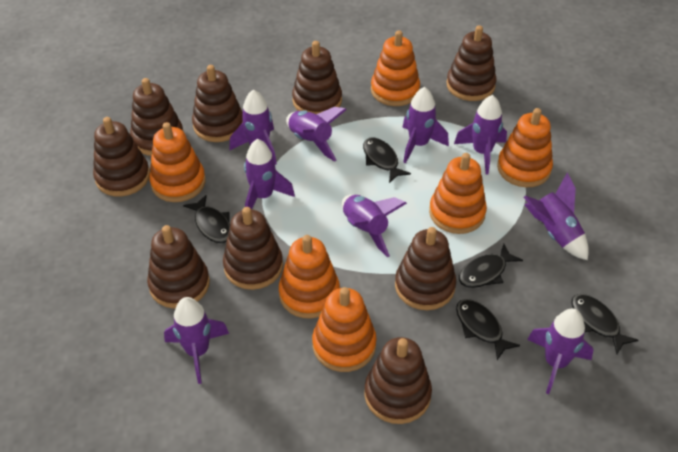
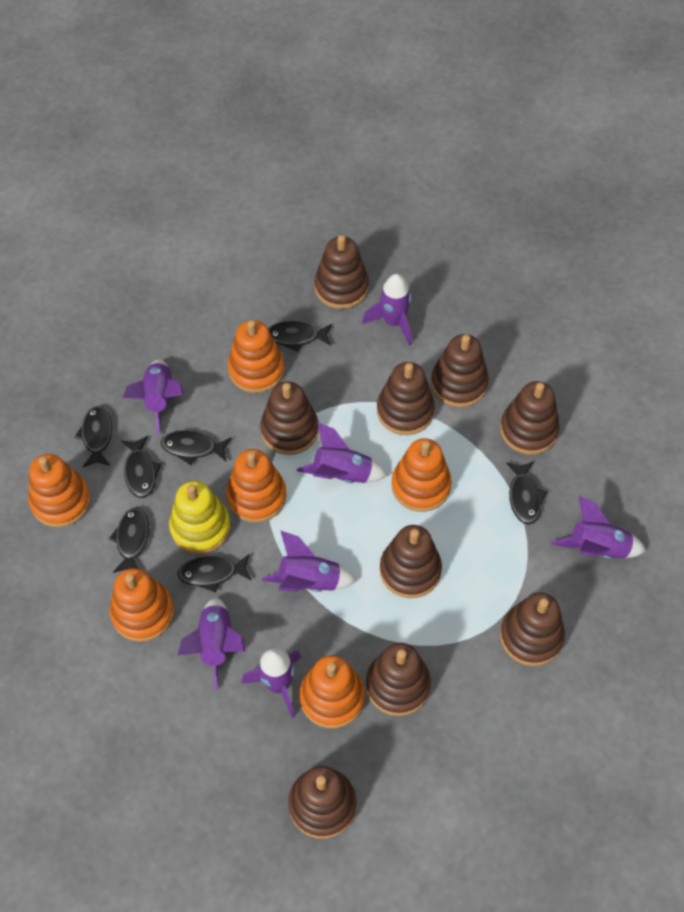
black fish: 5 -> 7
purple rocket: 9 -> 7
yellow stacking toy: 0 -> 1

